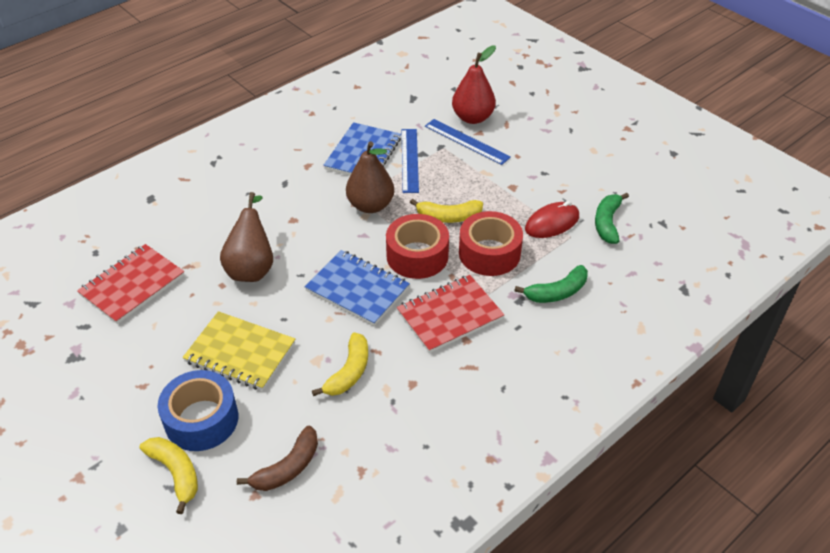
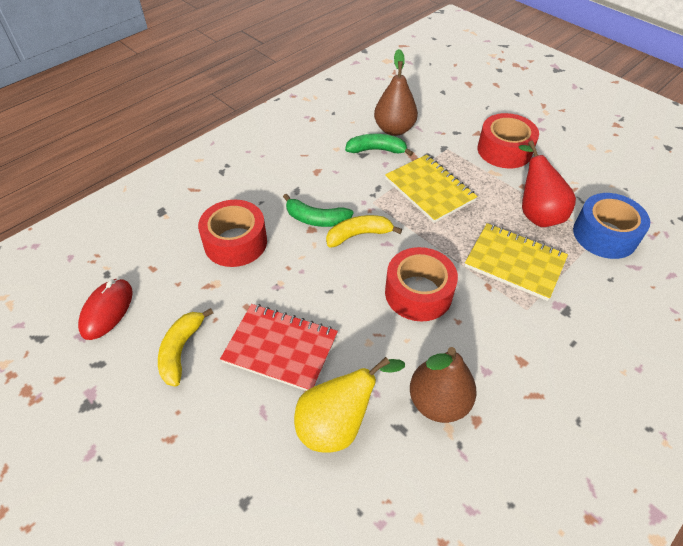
blue notebook: 2 -> 0
blue ruler: 2 -> 0
brown banana: 1 -> 0
red notebook: 2 -> 1
red tape: 2 -> 3
yellow banana: 3 -> 2
yellow notebook: 1 -> 2
yellow pear: 0 -> 1

